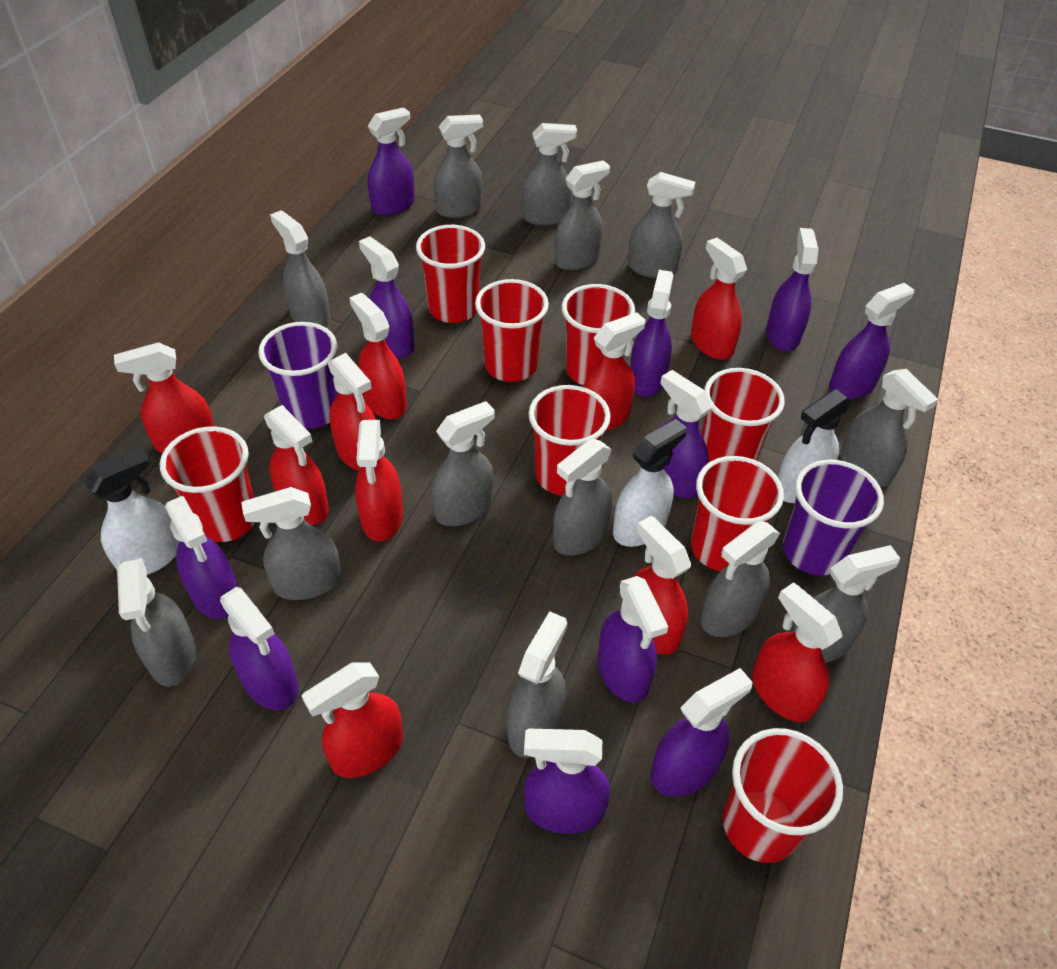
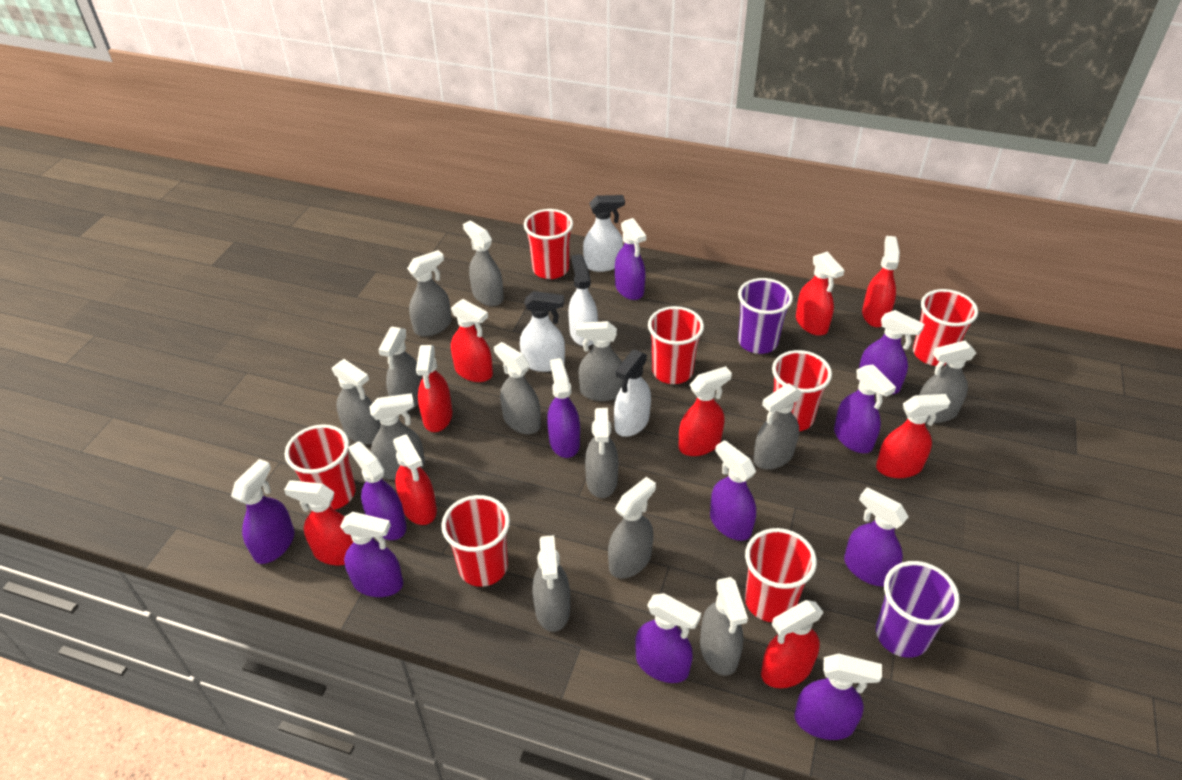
red cup: 8 -> 7
red spray bottle: 10 -> 9
white spray bottle: 3 -> 4

